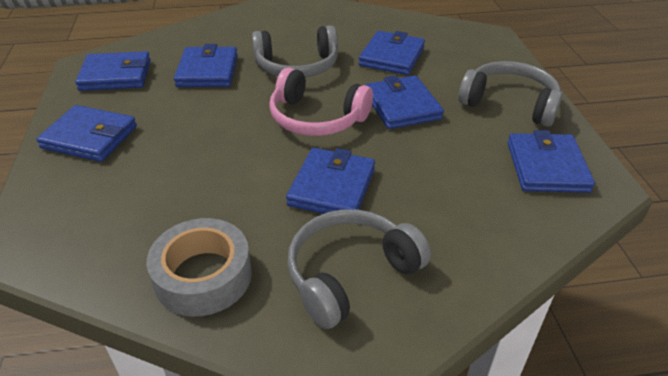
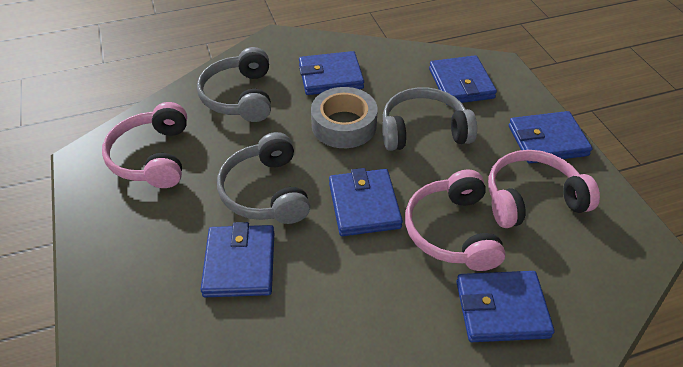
blue wallet: 7 -> 6
pink headphones: 1 -> 3

